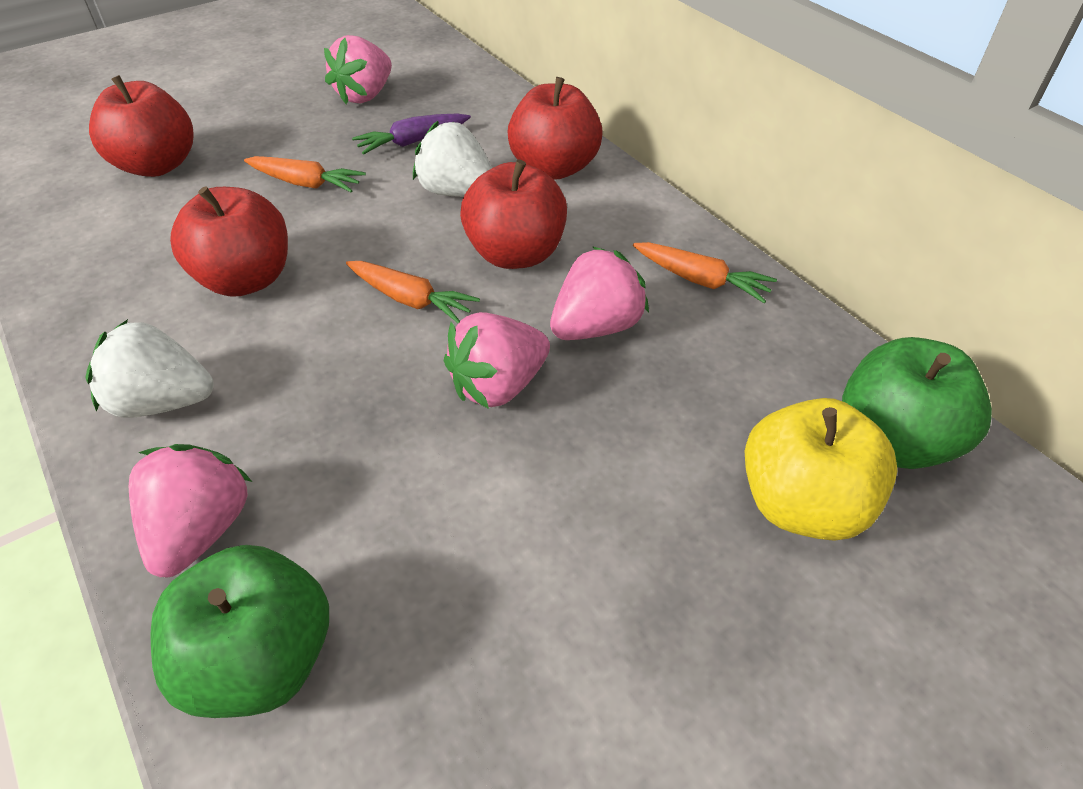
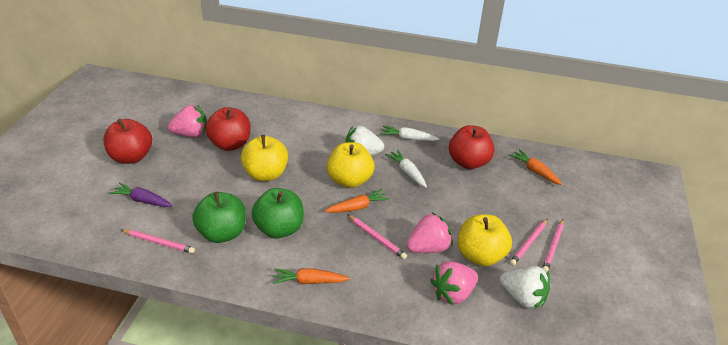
pink pencil: 0 -> 4
pink strawberry: 4 -> 3
red apple: 4 -> 3
white carrot: 0 -> 2
yellow apple: 1 -> 3

